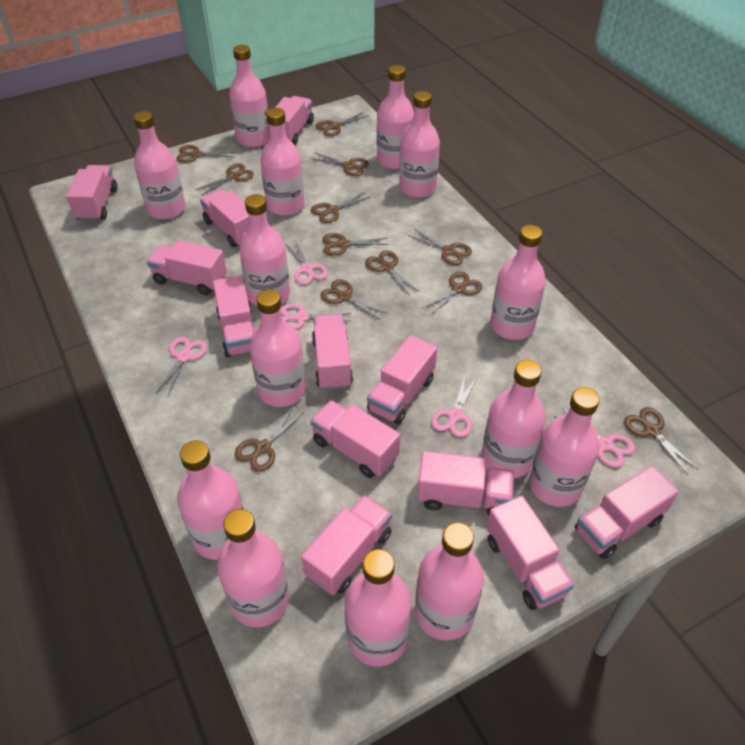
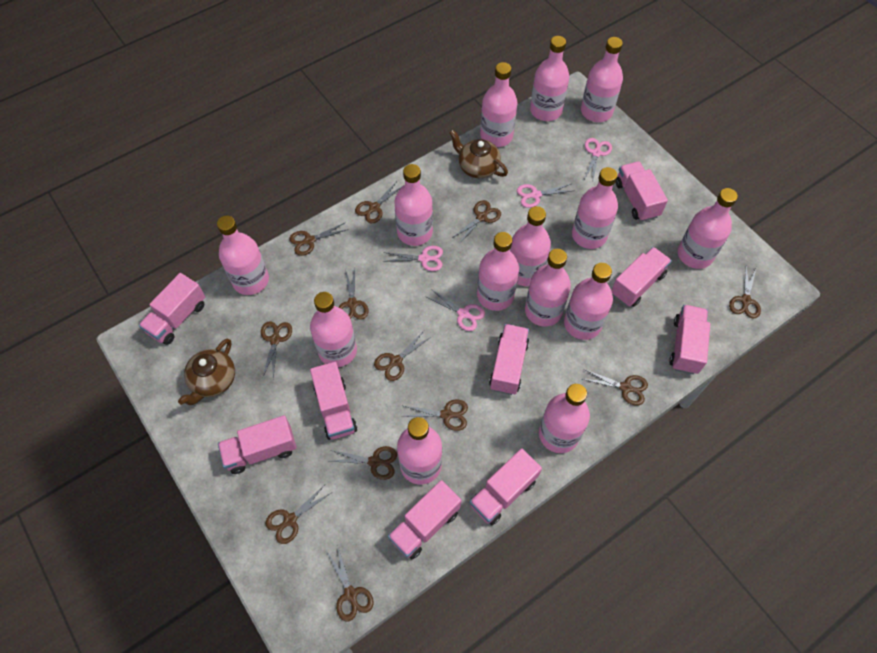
brown teapot: 0 -> 2
pink scissors: 5 -> 4
pink truck: 12 -> 9

